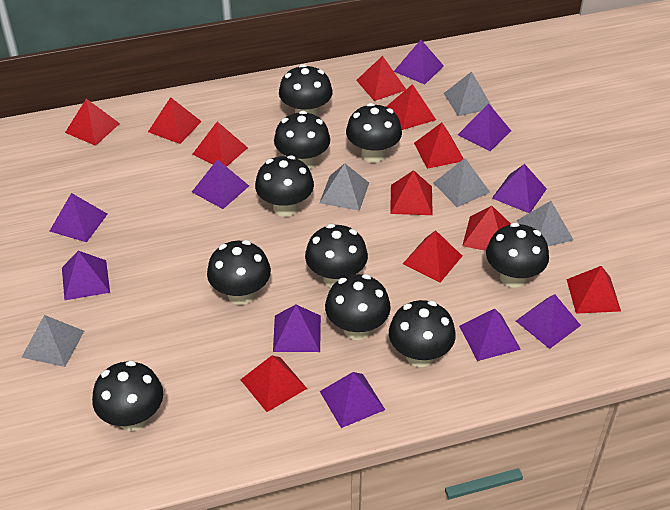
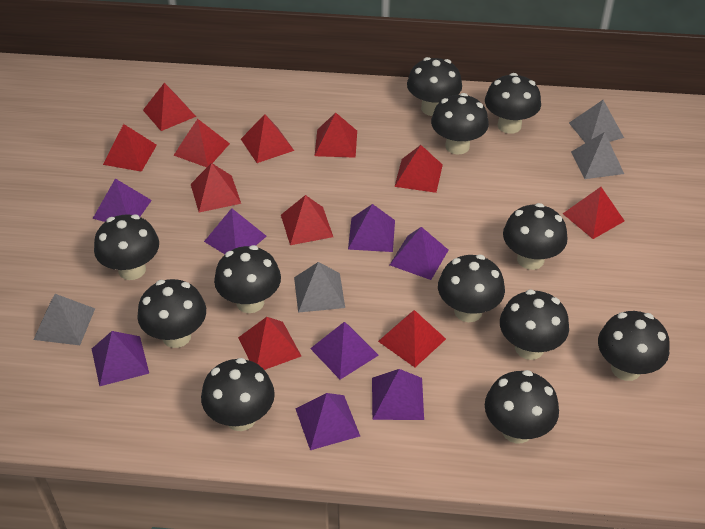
black mushroom: 10 -> 12
grey pyramid: 5 -> 4
purple pyramid: 10 -> 8

